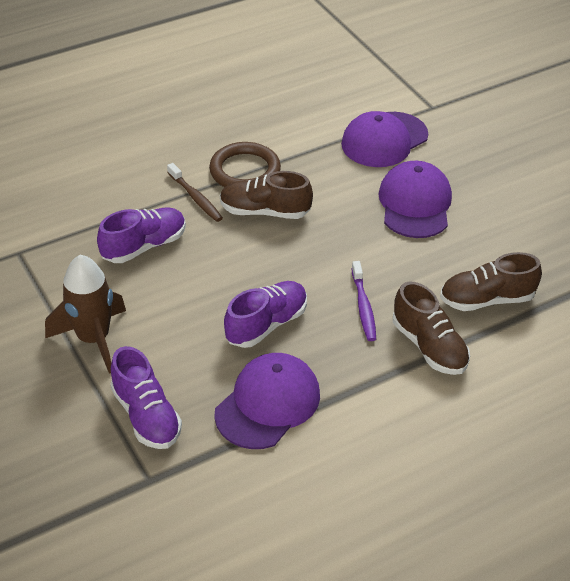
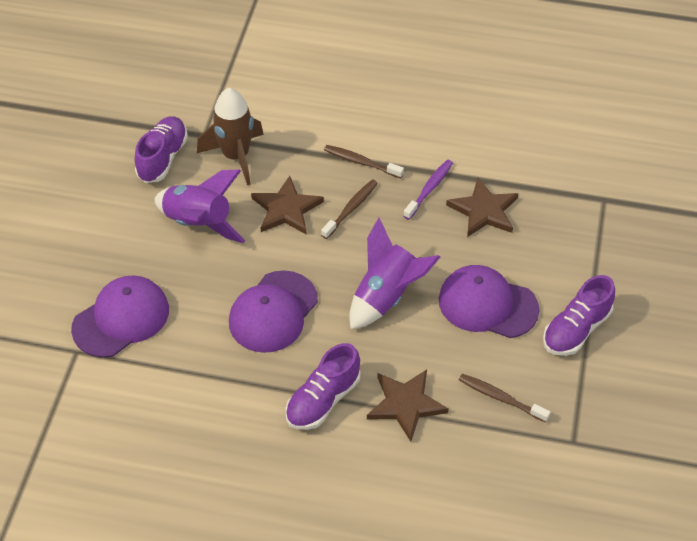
brown ring: 1 -> 0
brown shoe: 3 -> 0
brown star: 0 -> 3
brown toothbrush: 1 -> 3
purple rocket: 0 -> 2

